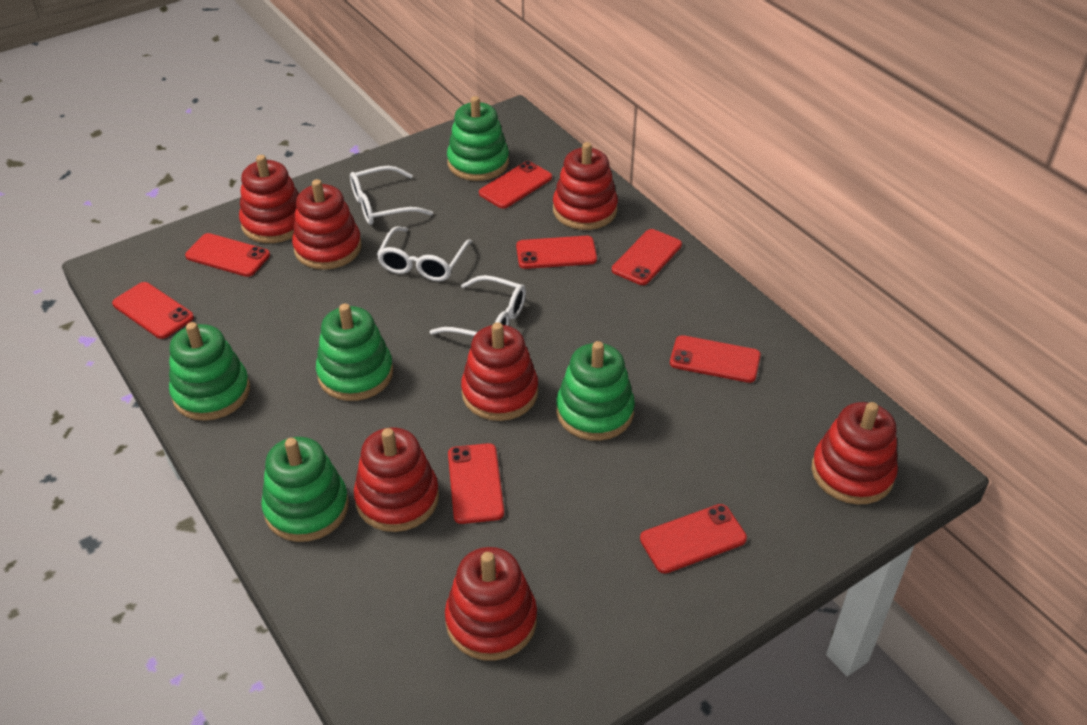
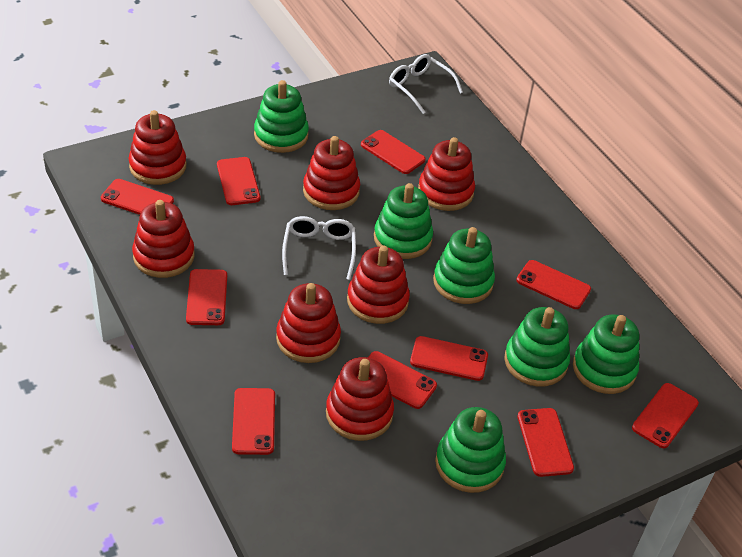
green stacking toy: 5 -> 6
red phone: 8 -> 10
white glasses: 3 -> 2

